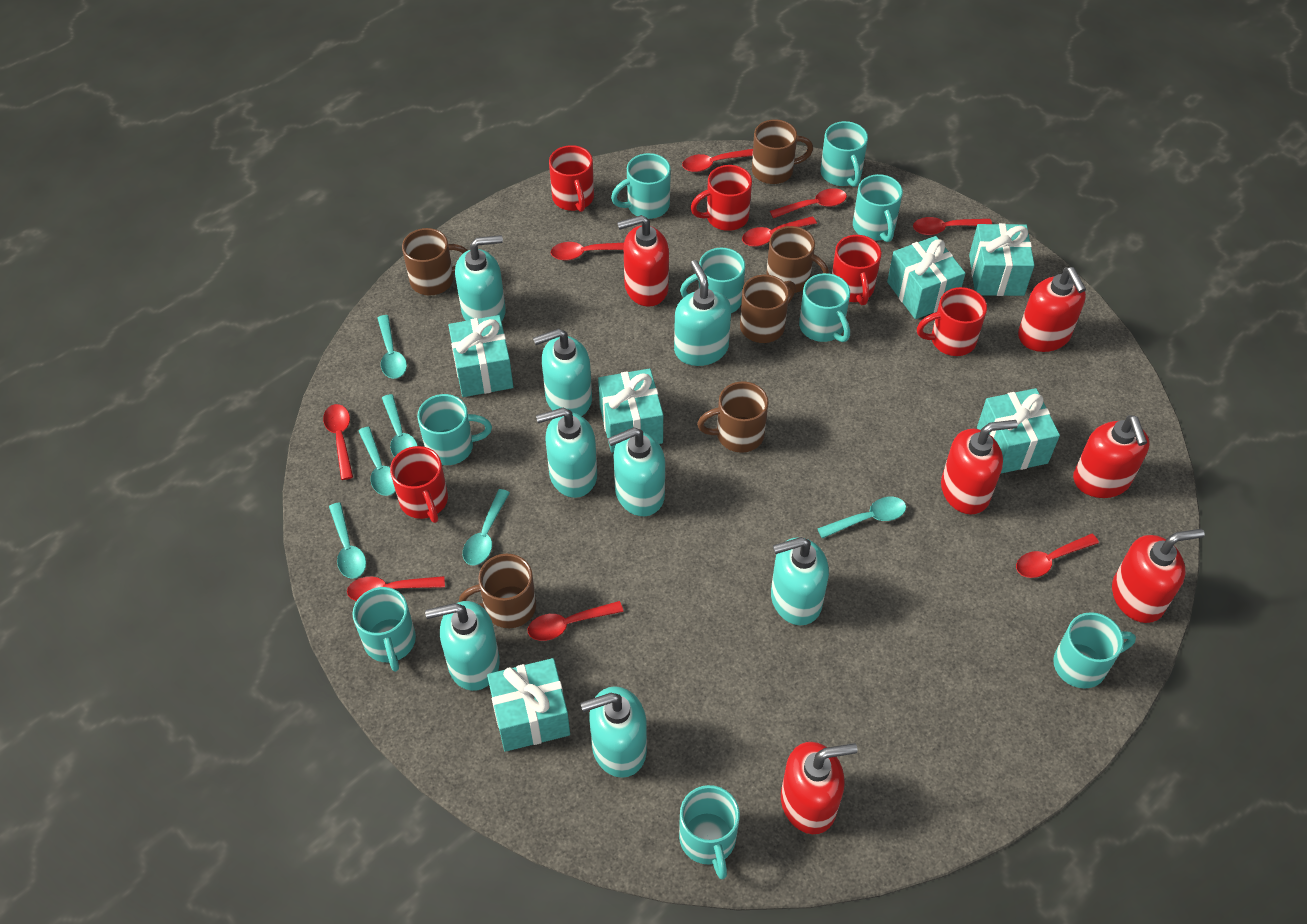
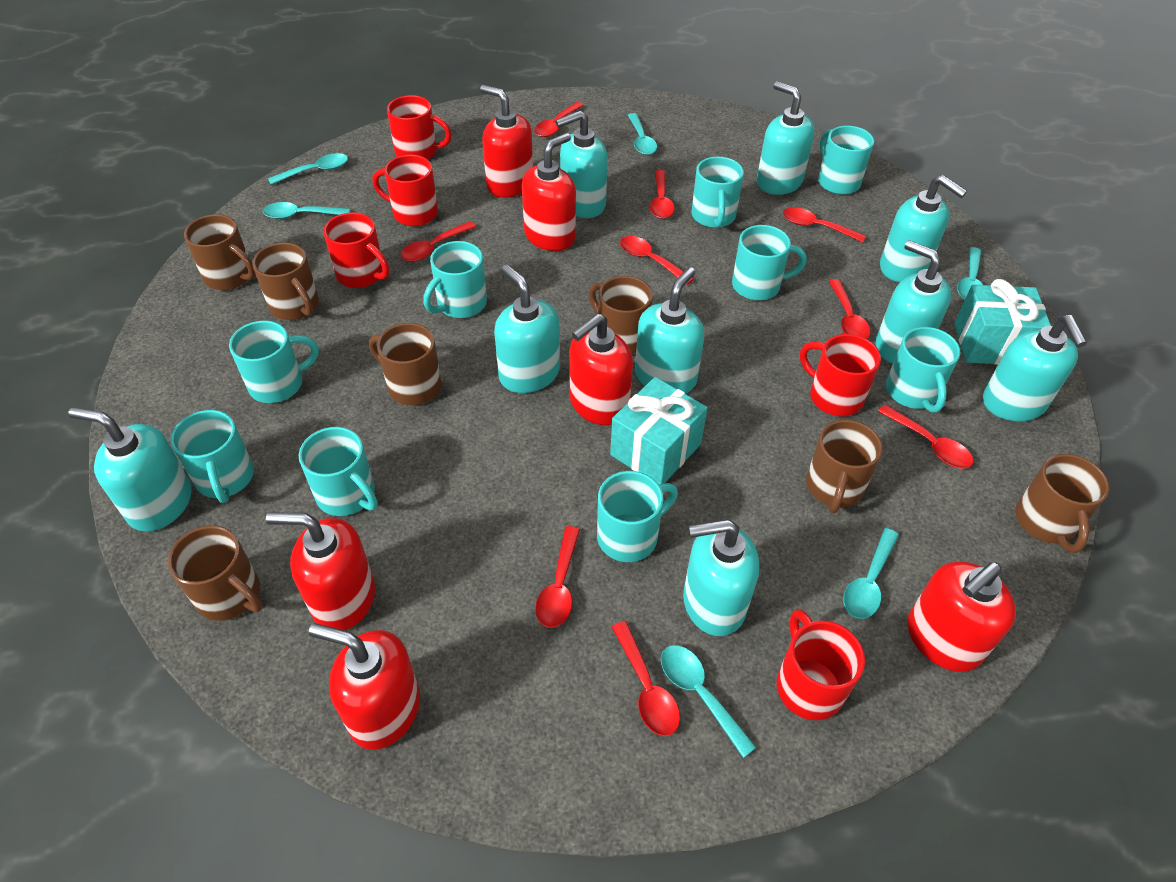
brown mug: 6 -> 7
turquoise gift: 6 -> 2
turquoise soap dispenser: 8 -> 9

